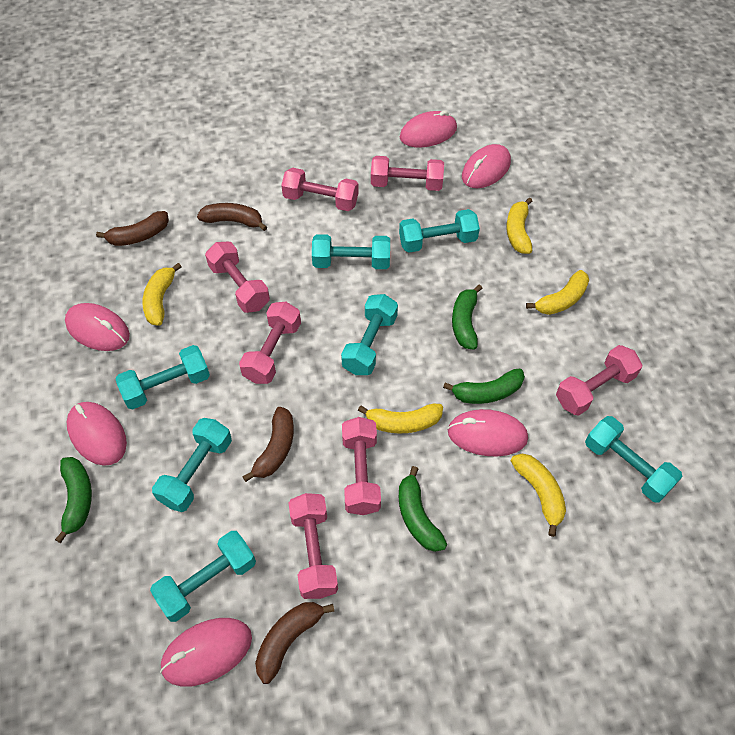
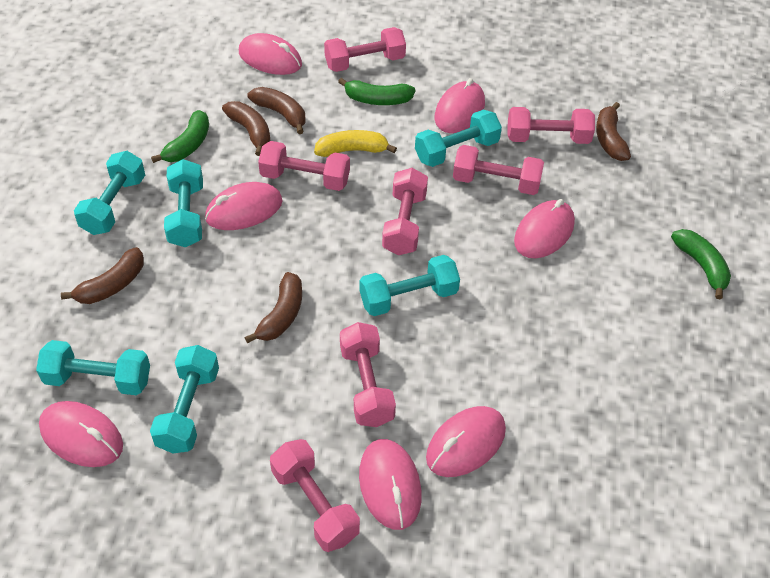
brown banana: 4 -> 5
green banana: 4 -> 3
pink mouse: 6 -> 7
turquoise dumbbell: 7 -> 6
yellow banana: 5 -> 1

